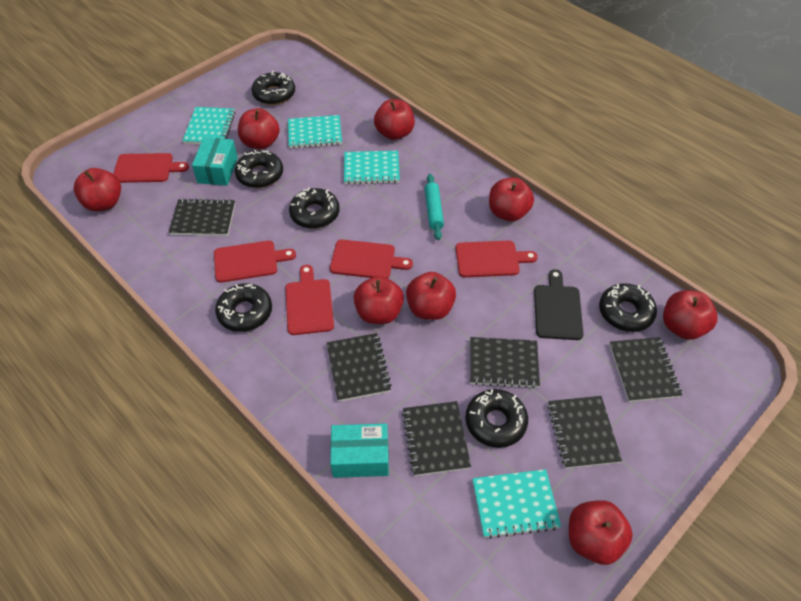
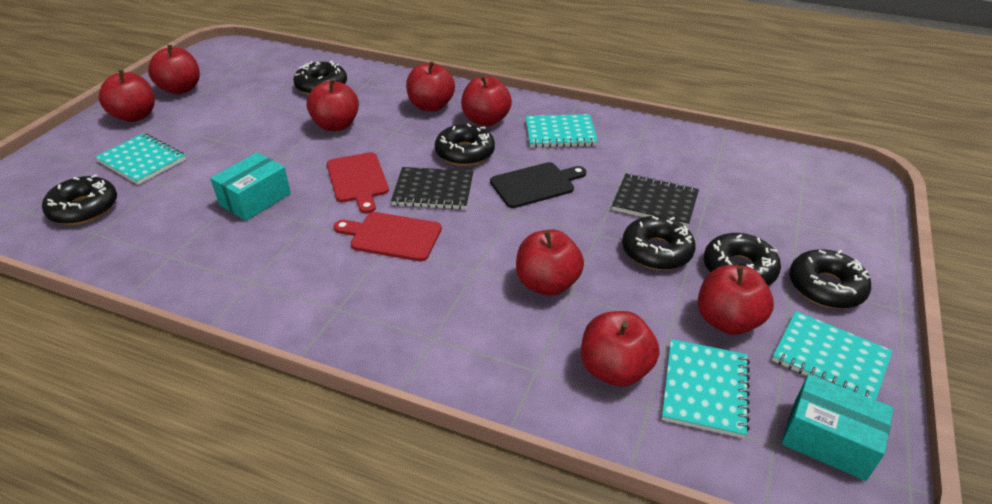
black notebook: 6 -> 2
red cutting board: 5 -> 2
turquoise rolling pin: 1 -> 0

